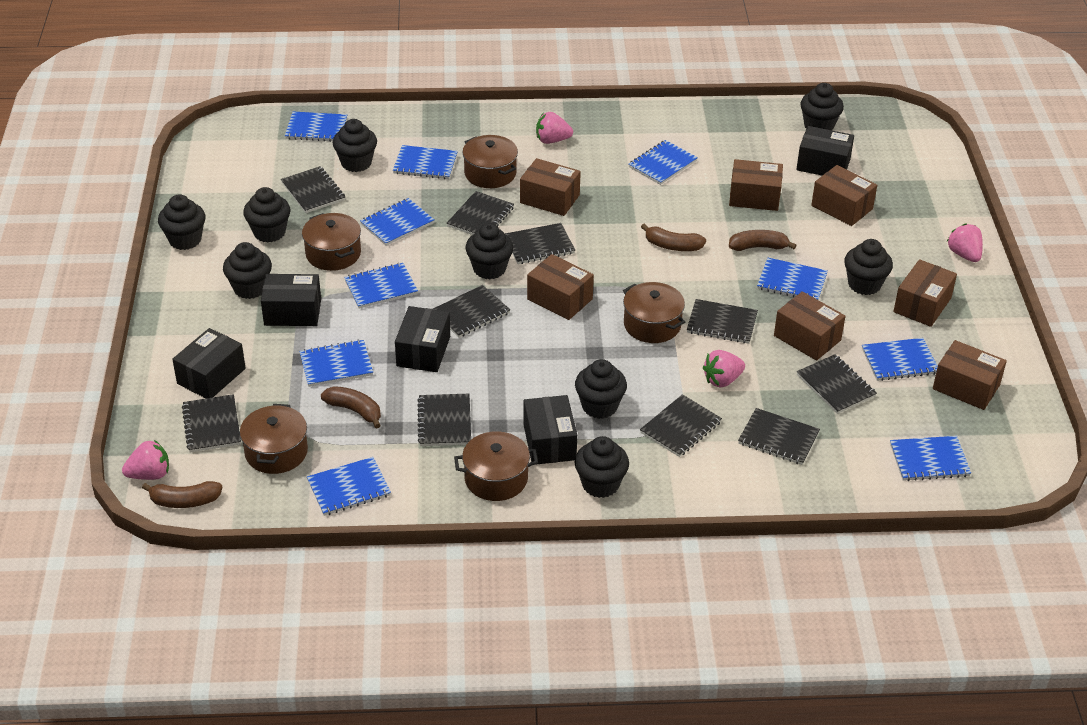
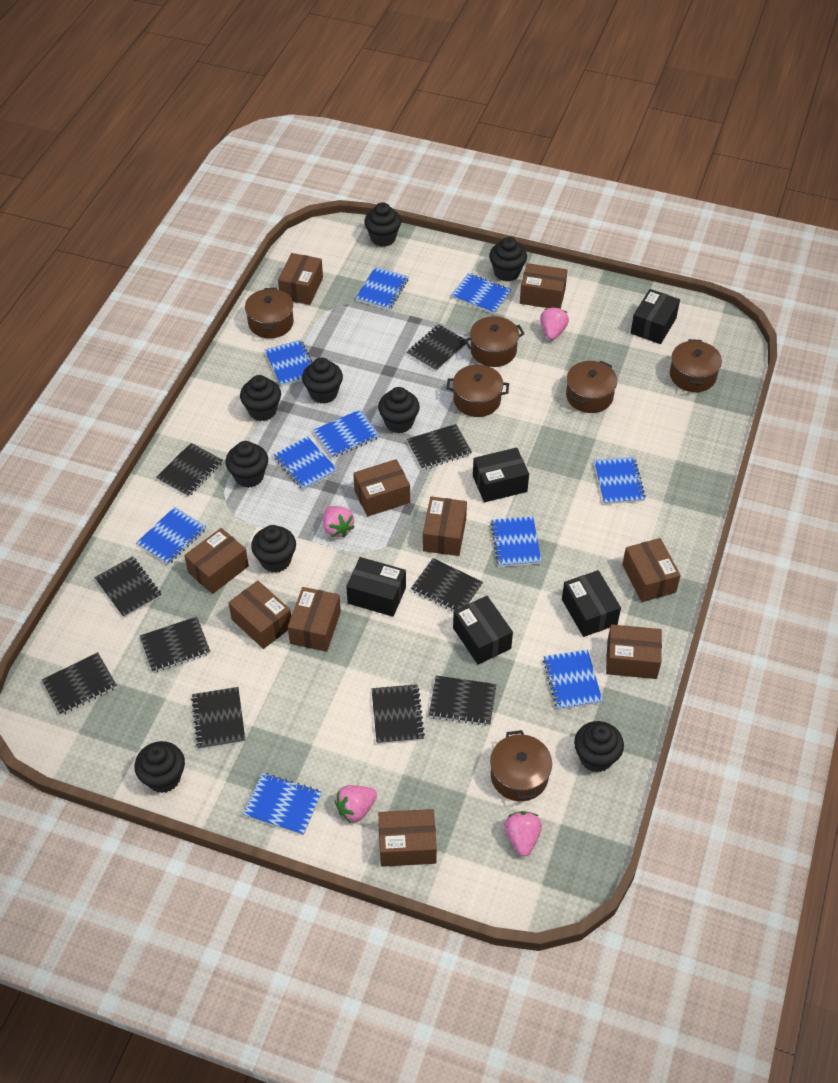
brown banana: 4 -> 0
brown box: 7 -> 10
brown pot: 5 -> 6

